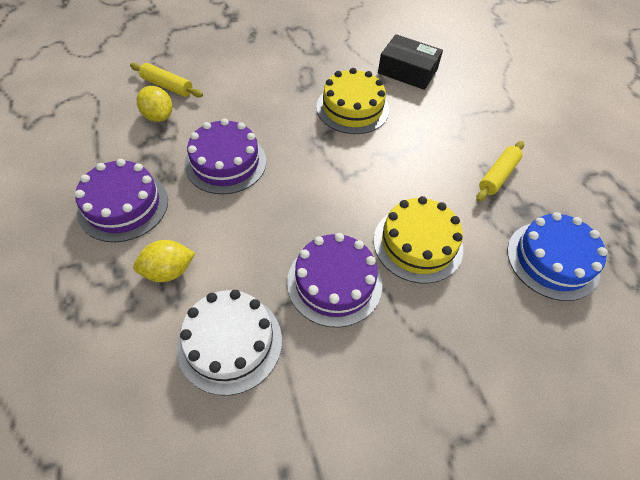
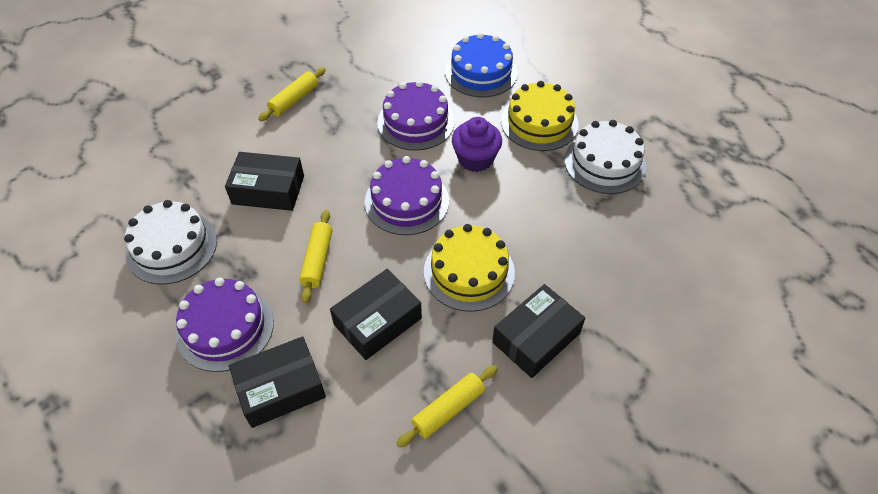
black box: 1 -> 4
purple cupcake: 0 -> 1
white cake: 1 -> 2
yellow lemon: 2 -> 0
yellow rolling pin: 2 -> 3

